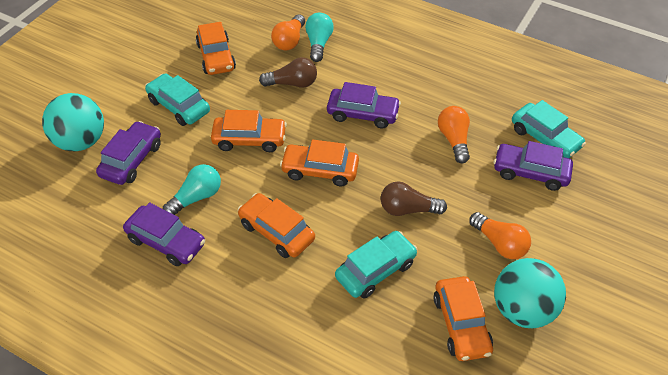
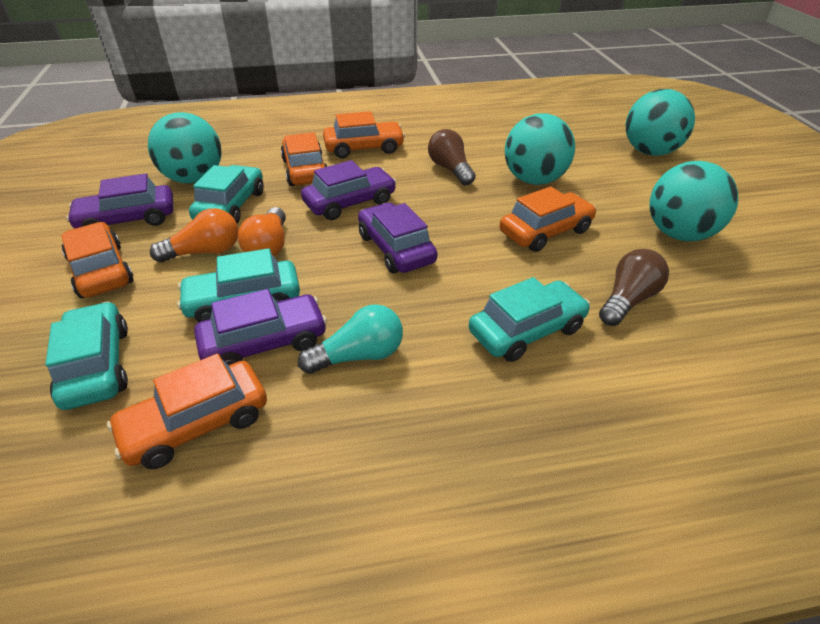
orange light bulb: 3 -> 2
turquoise ball: 2 -> 4
turquoise car: 3 -> 4
turquoise light bulb: 2 -> 1

